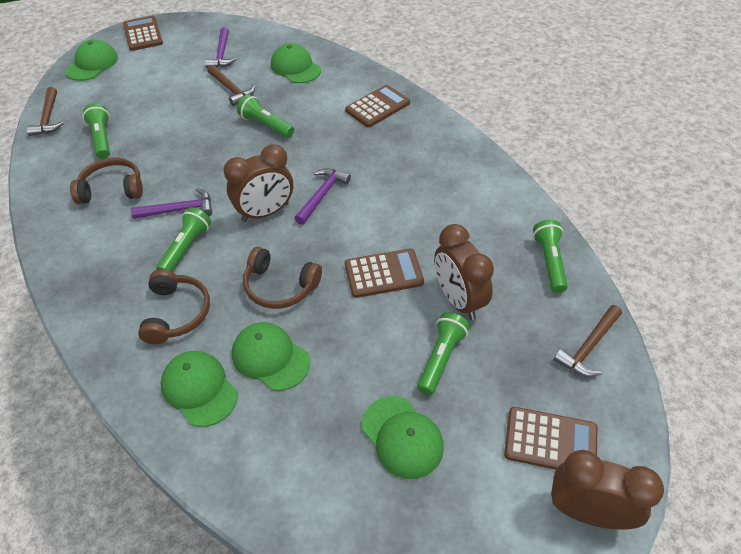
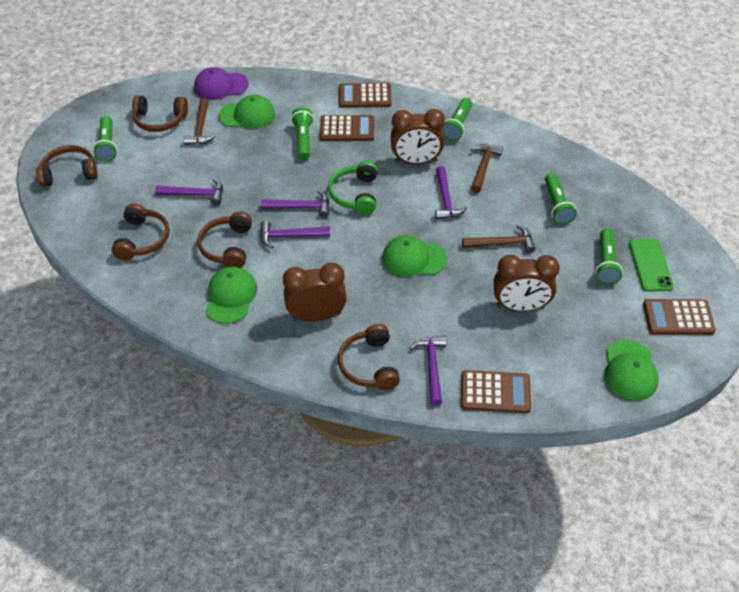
brown headphones: 3 -> 5
green cap: 5 -> 4
green headphones: 0 -> 1
green phone: 0 -> 1
purple cap: 0 -> 1
purple hammer: 3 -> 5

